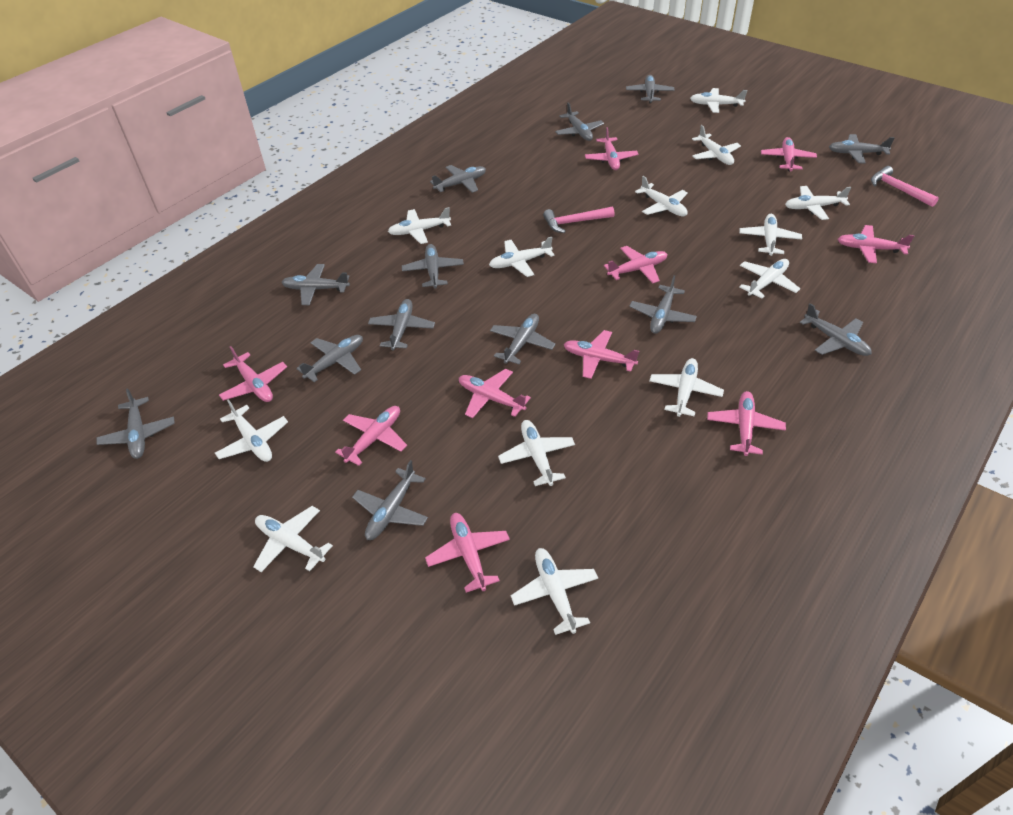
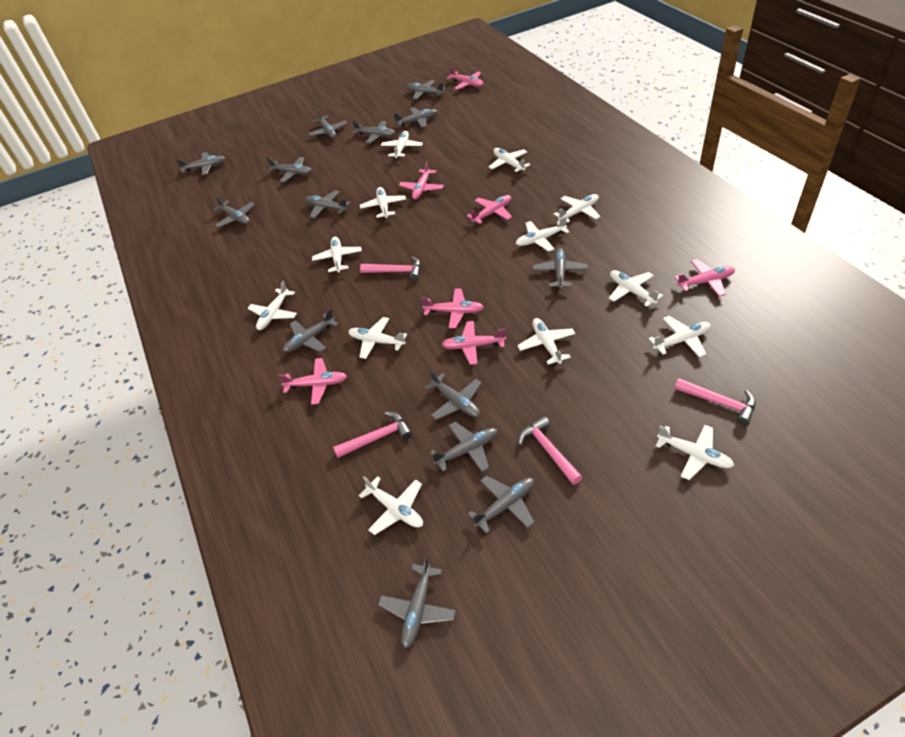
grey plane: 13 -> 14
pink hammer: 2 -> 4
pink plane: 10 -> 7

